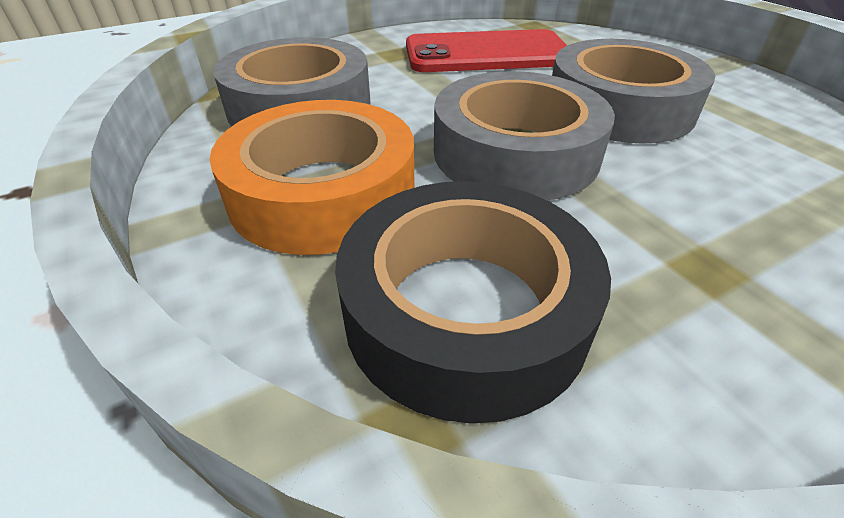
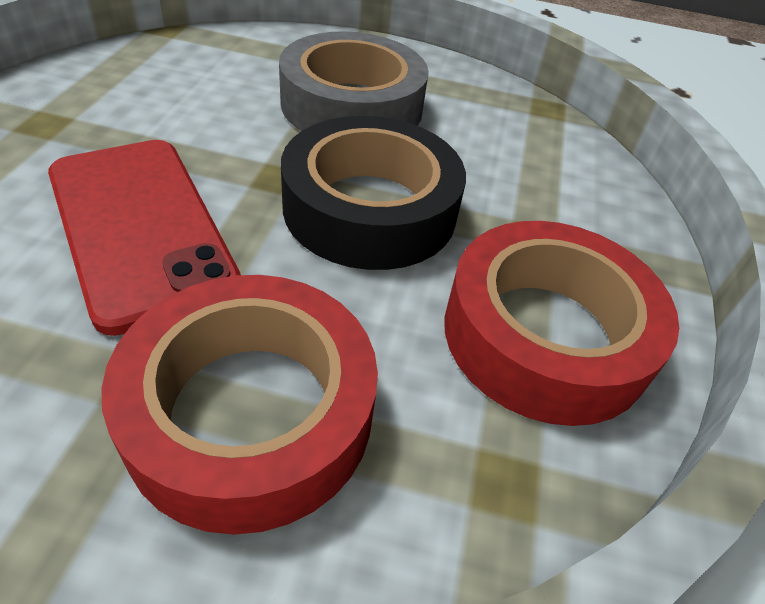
grey tape: 3 -> 1
orange tape: 1 -> 0
red tape: 0 -> 2

